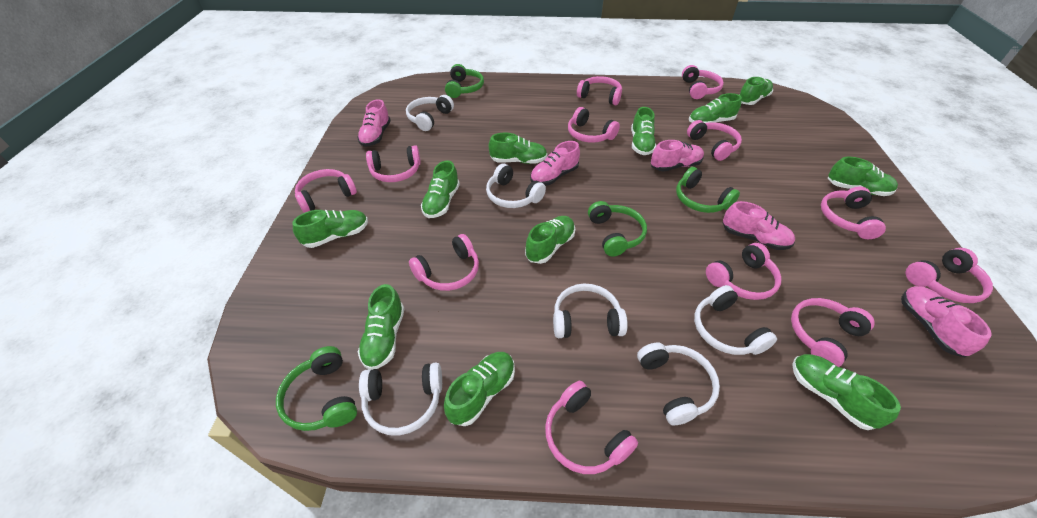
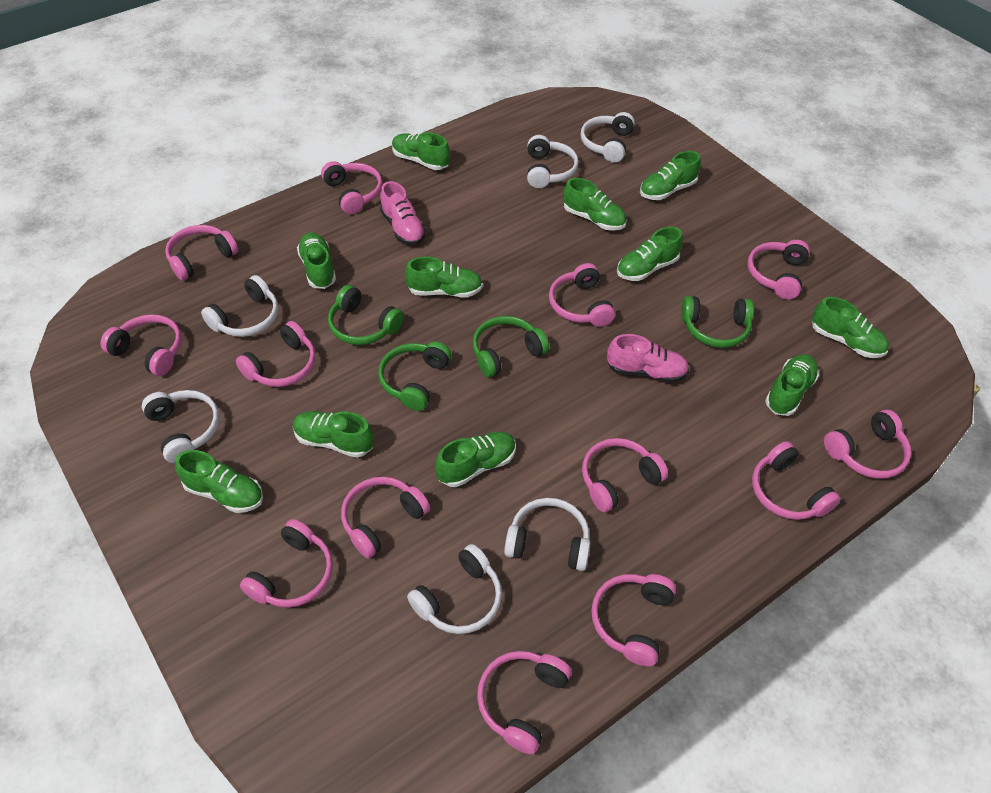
pink headphones: 12 -> 13
pink shoe: 5 -> 2

